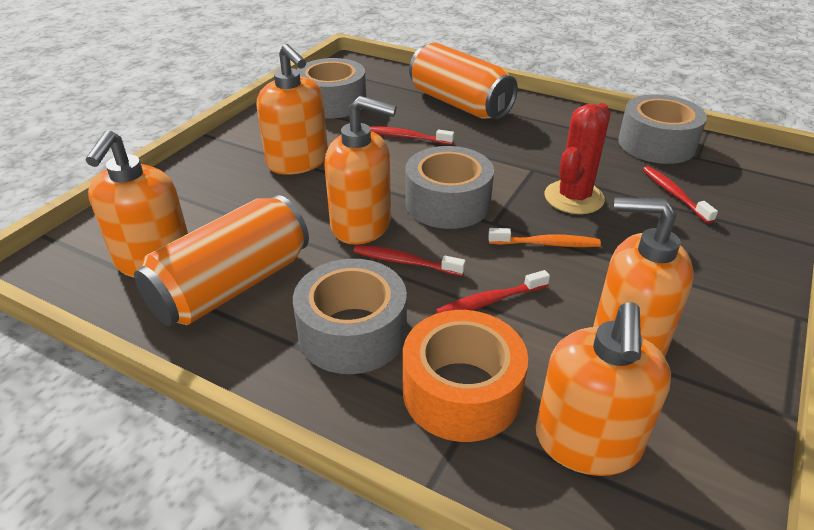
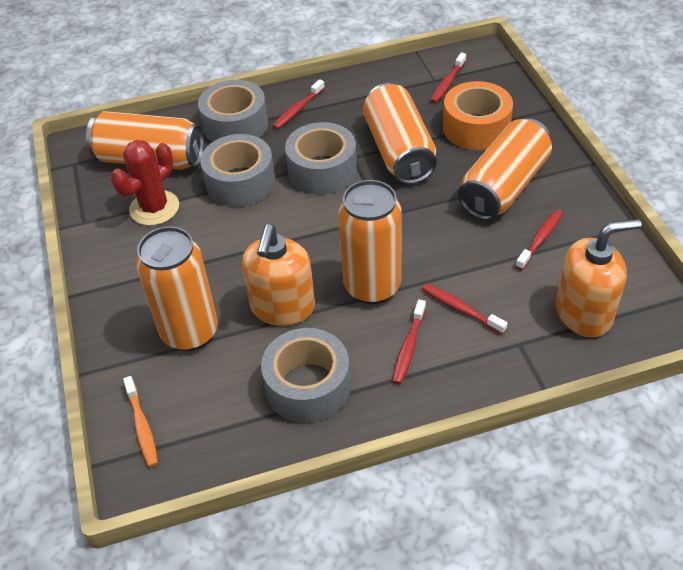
orange can: 2 -> 5
orange soap dispenser: 5 -> 2
red toothbrush: 4 -> 5

